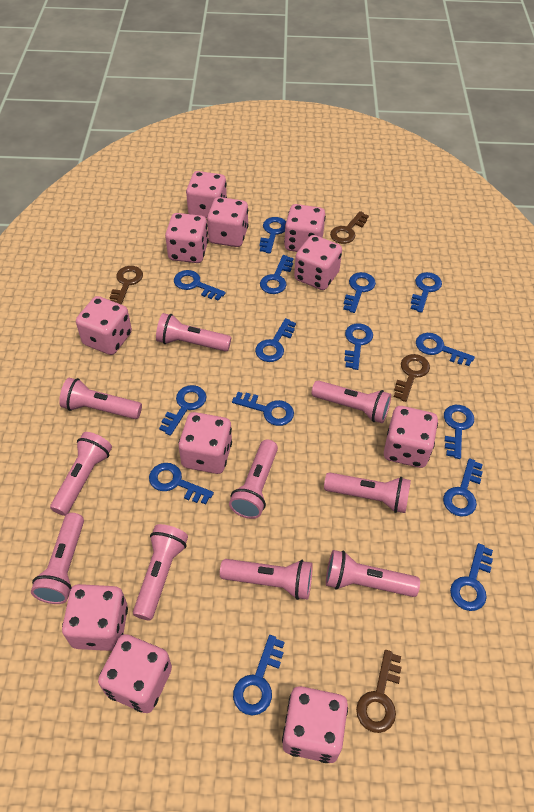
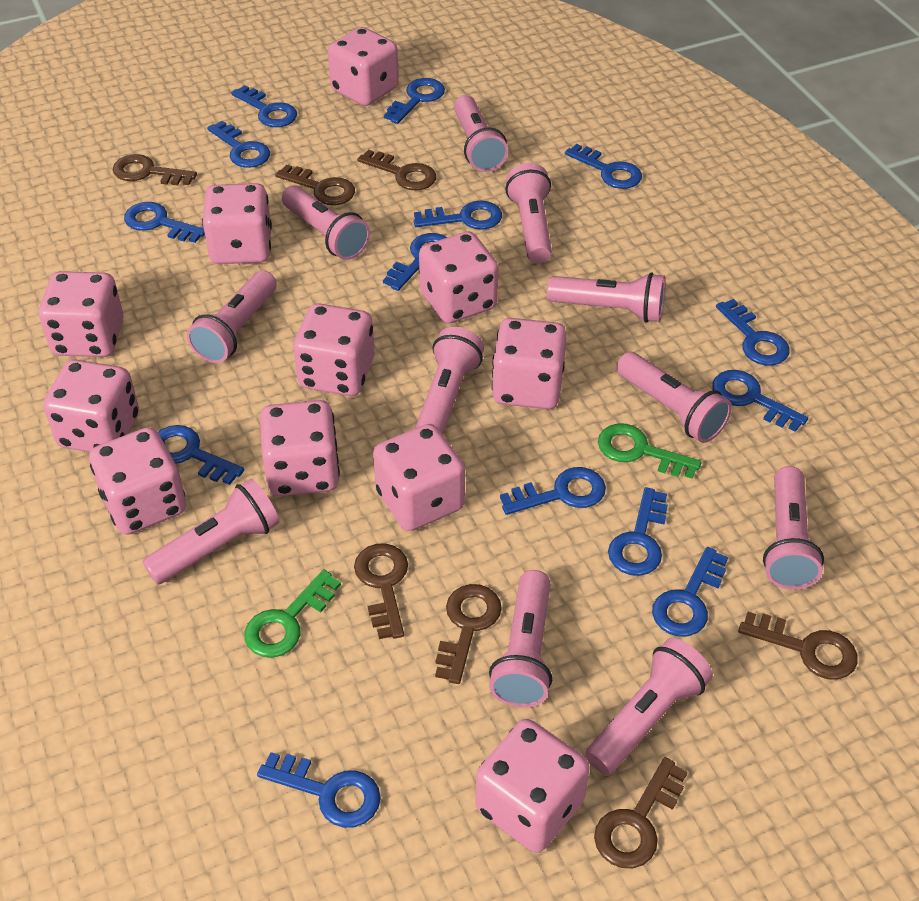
blue key: 15 -> 14
brown key: 4 -> 7
green key: 0 -> 2
pink flashlight: 10 -> 11

